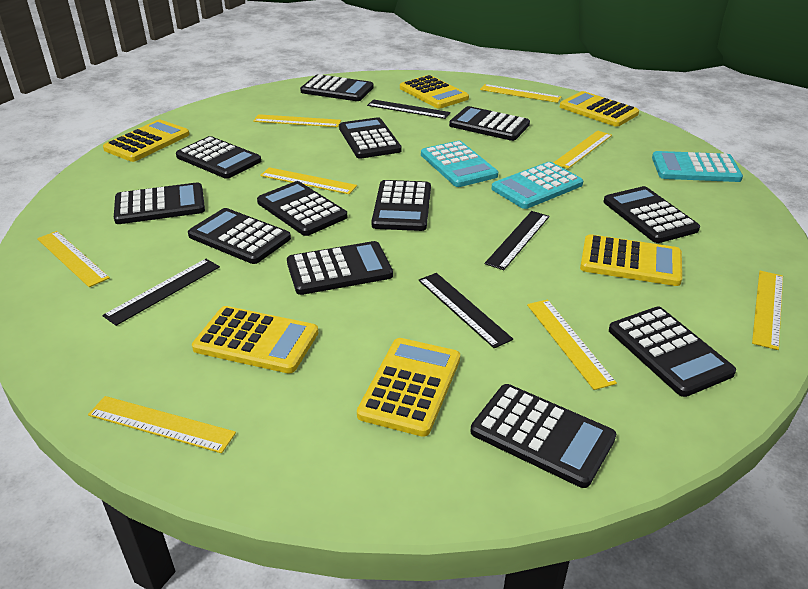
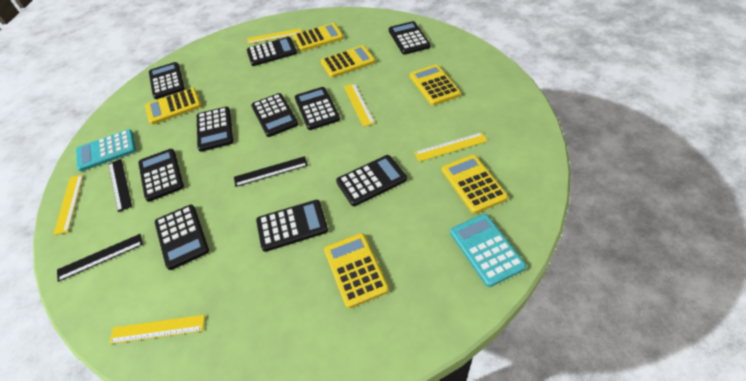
black calculator: 12 -> 10
black ruler: 4 -> 3
turquoise calculator: 3 -> 2
yellow ruler: 8 -> 5

